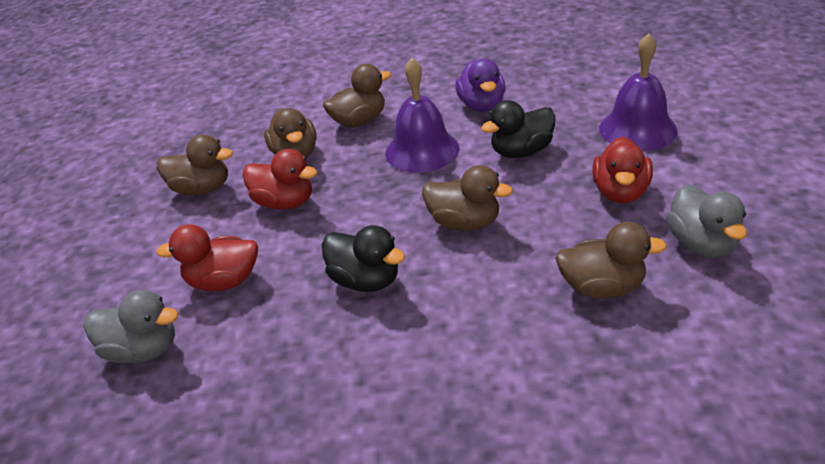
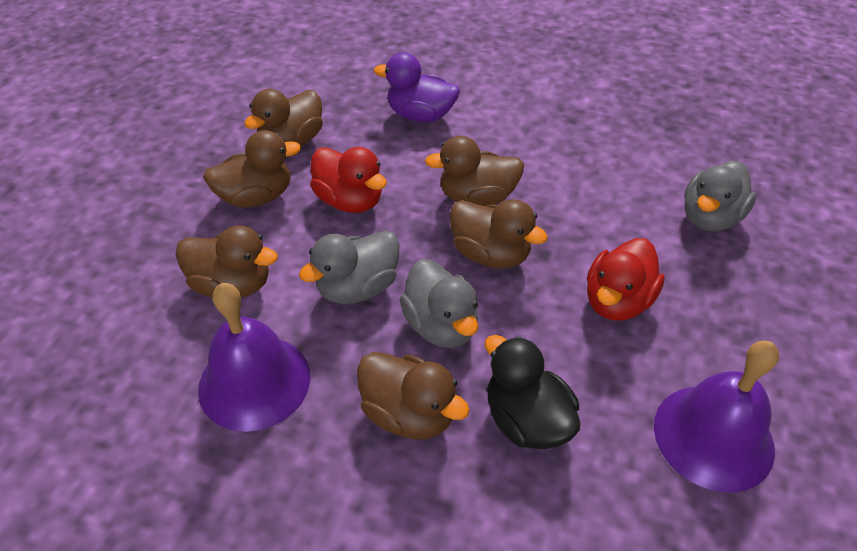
black duck: 2 -> 1
brown duck: 5 -> 6
grey duck: 2 -> 3
red duck: 3 -> 2

